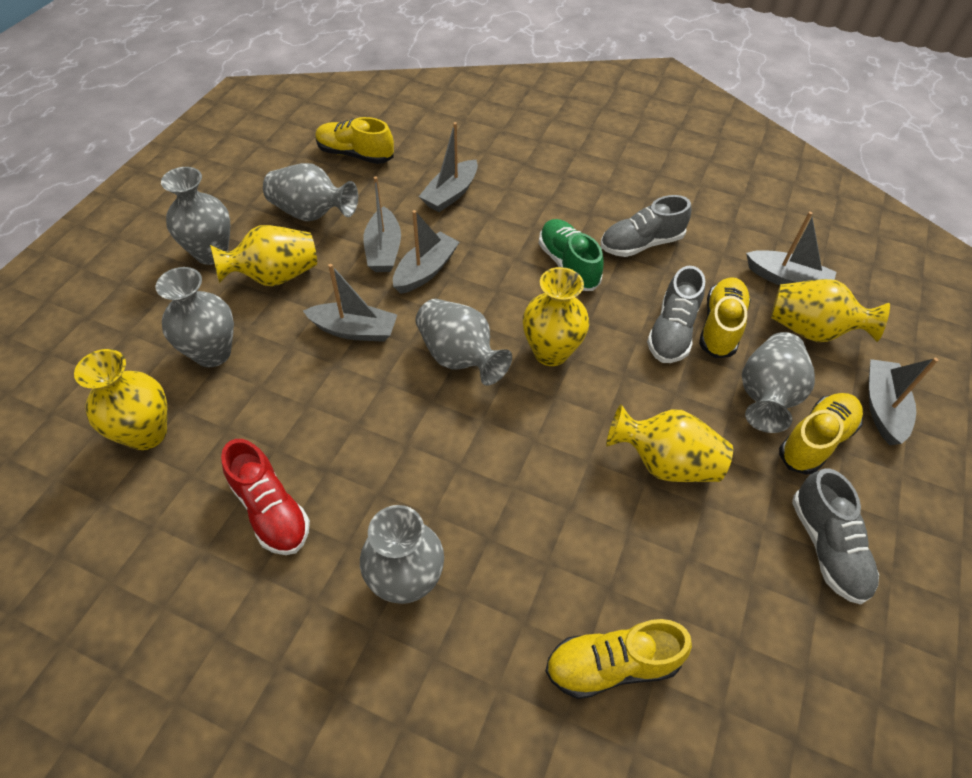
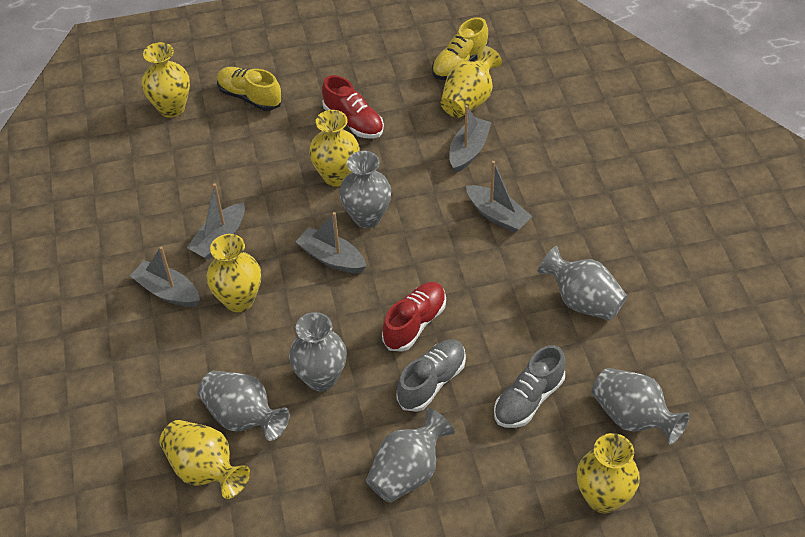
green shoe: 1 -> 0
grey boat: 6 -> 5
grey shoe: 3 -> 2
red shoe: 1 -> 2
yellow shoe: 4 -> 2
yellow vase: 5 -> 6

